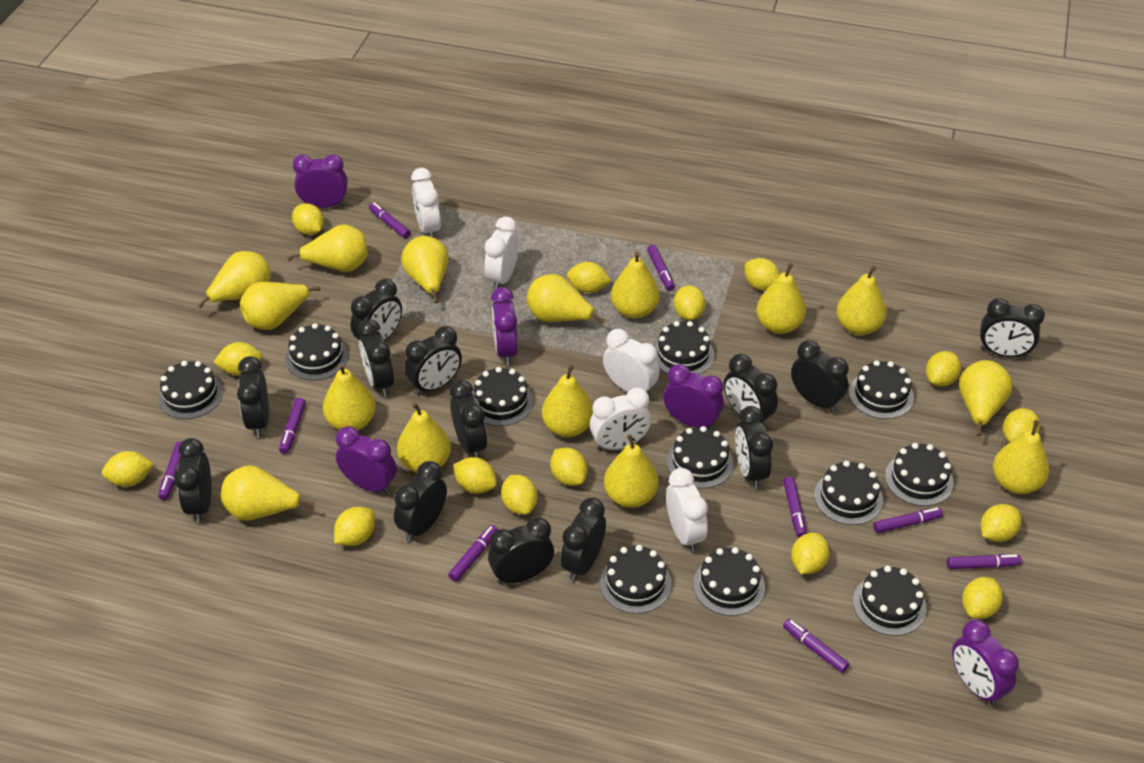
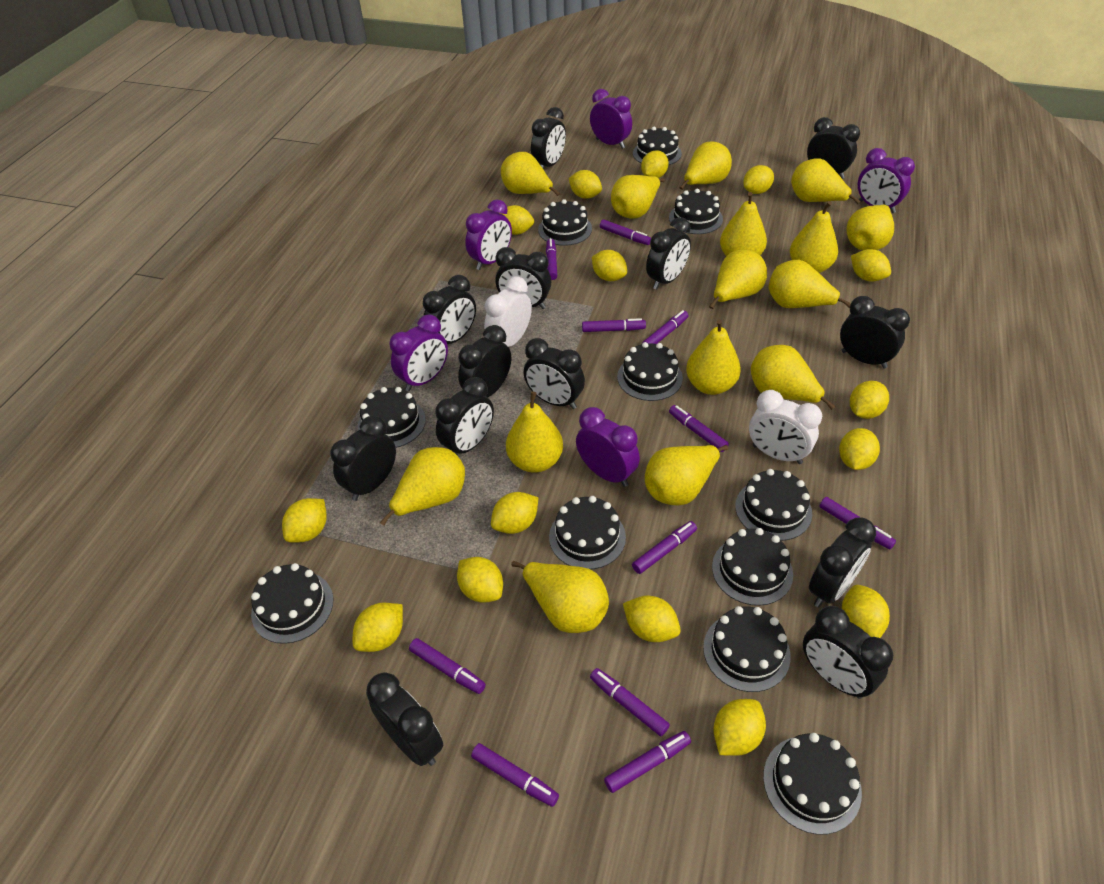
purple marker: 9 -> 11
white clock: 5 -> 2

